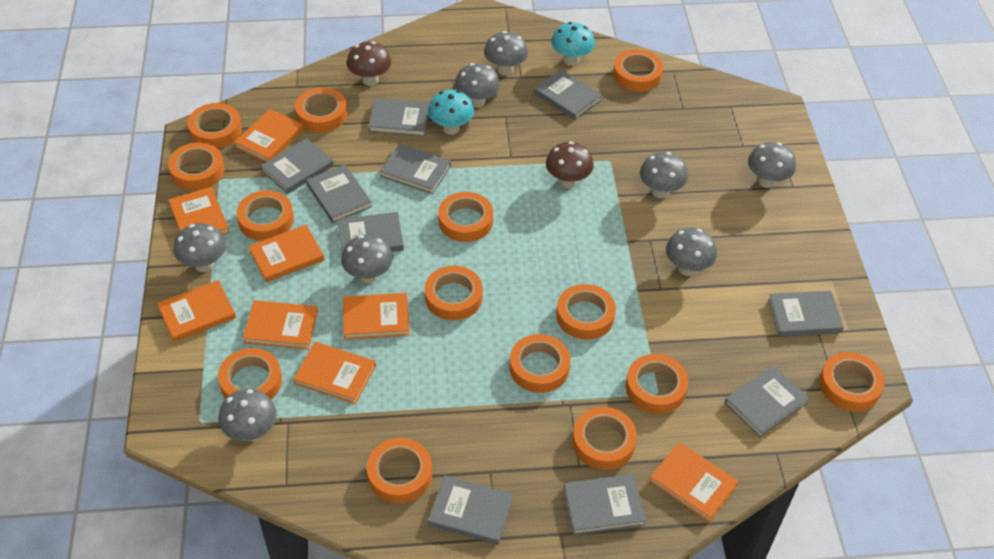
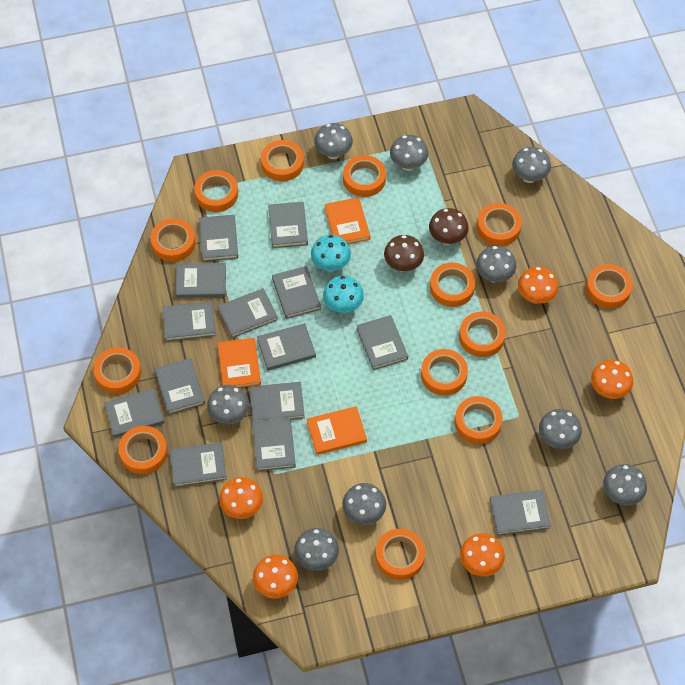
grey book: 10 -> 14
grey mushroom: 8 -> 9
orange book: 8 -> 3
orange mushroom: 0 -> 5
orange tape: 14 -> 13

